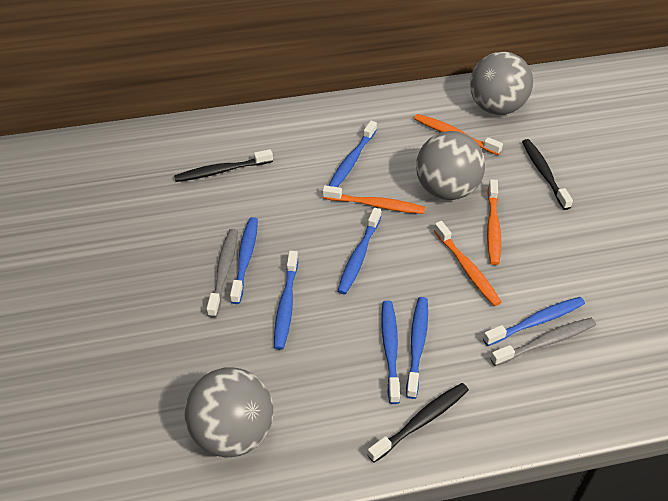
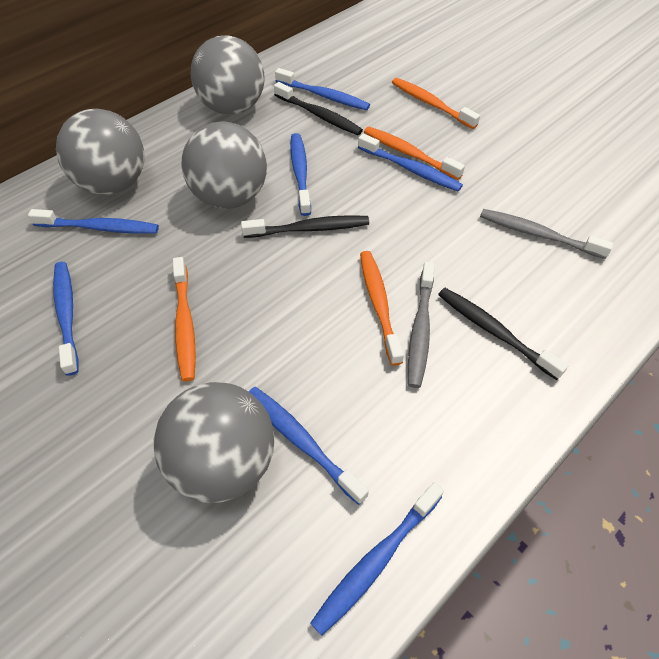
grey ball: 3 -> 4

